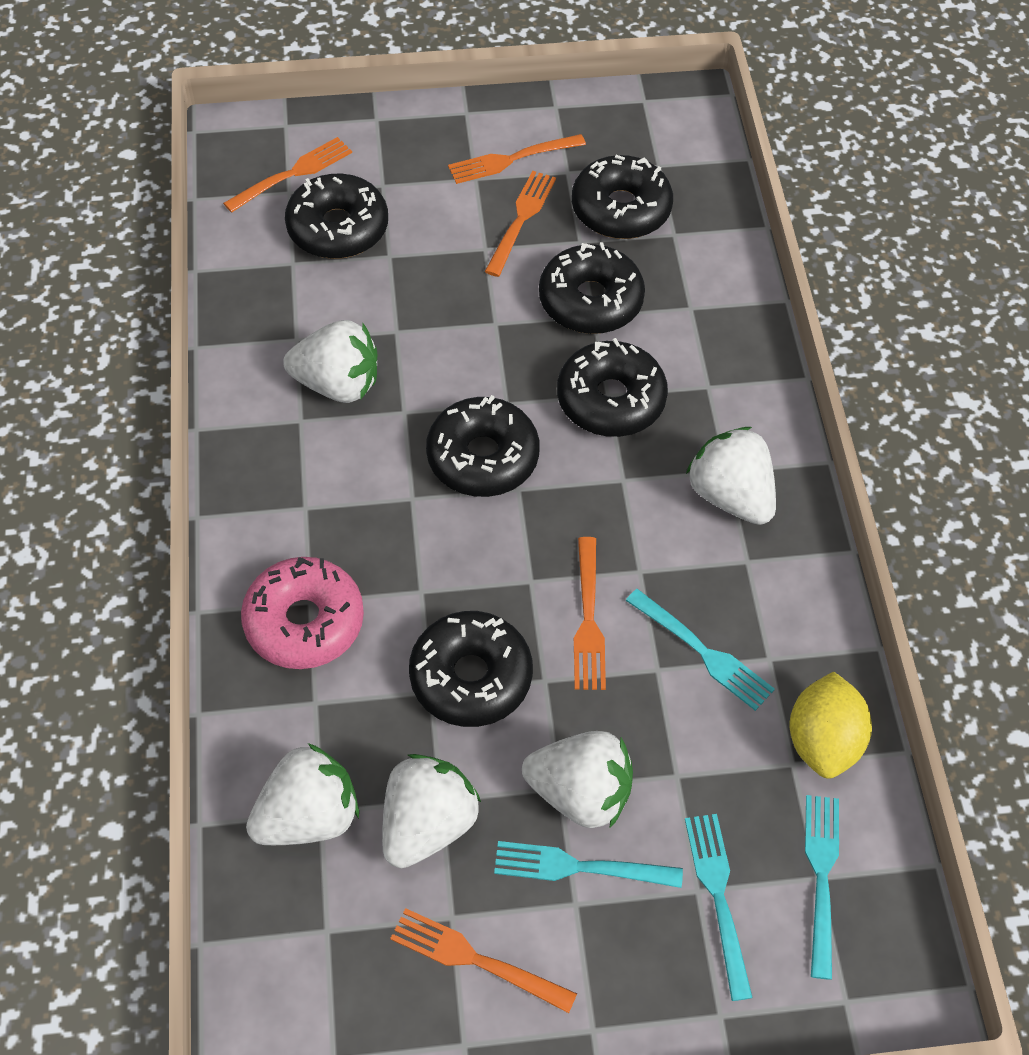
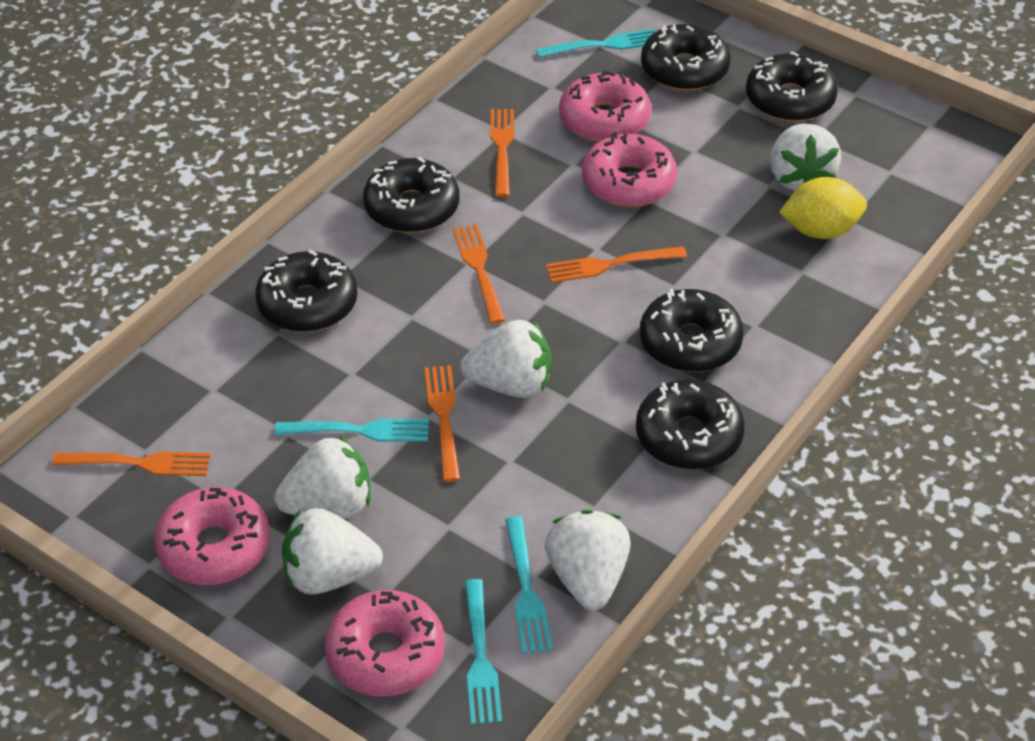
pink donut: 1 -> 4

